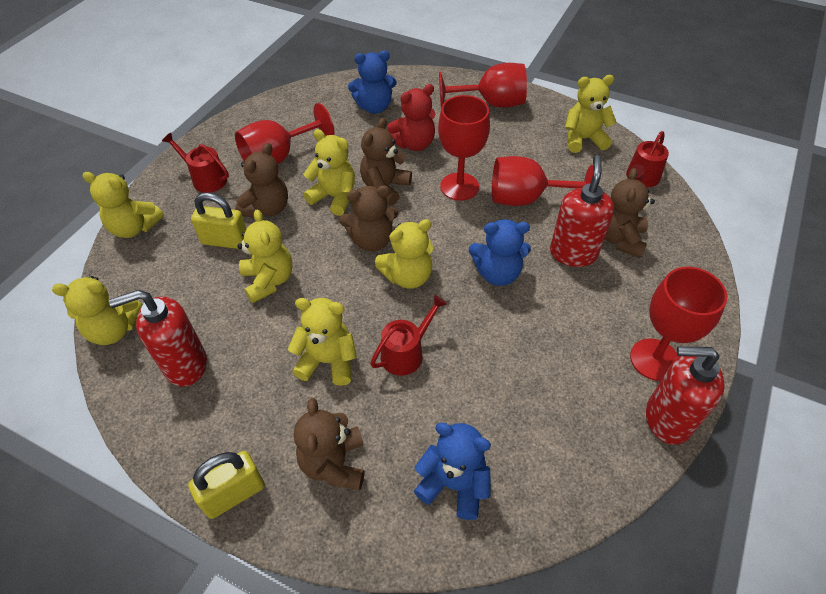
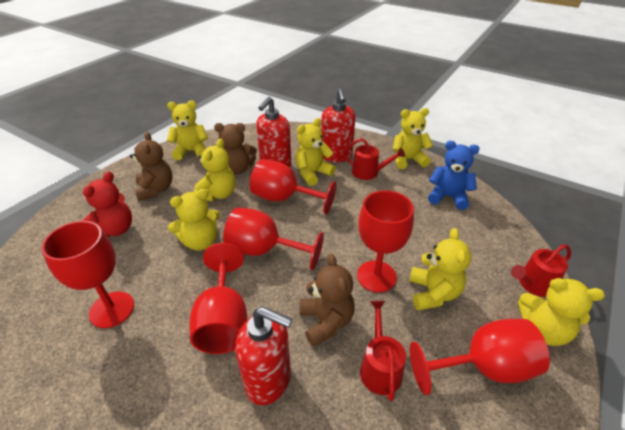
blue teddy bear: 3 -> 1
brown teddy bear: 5 -> 3
red goblet: 5 -> 6
yellow padlock: 2 -> 0

